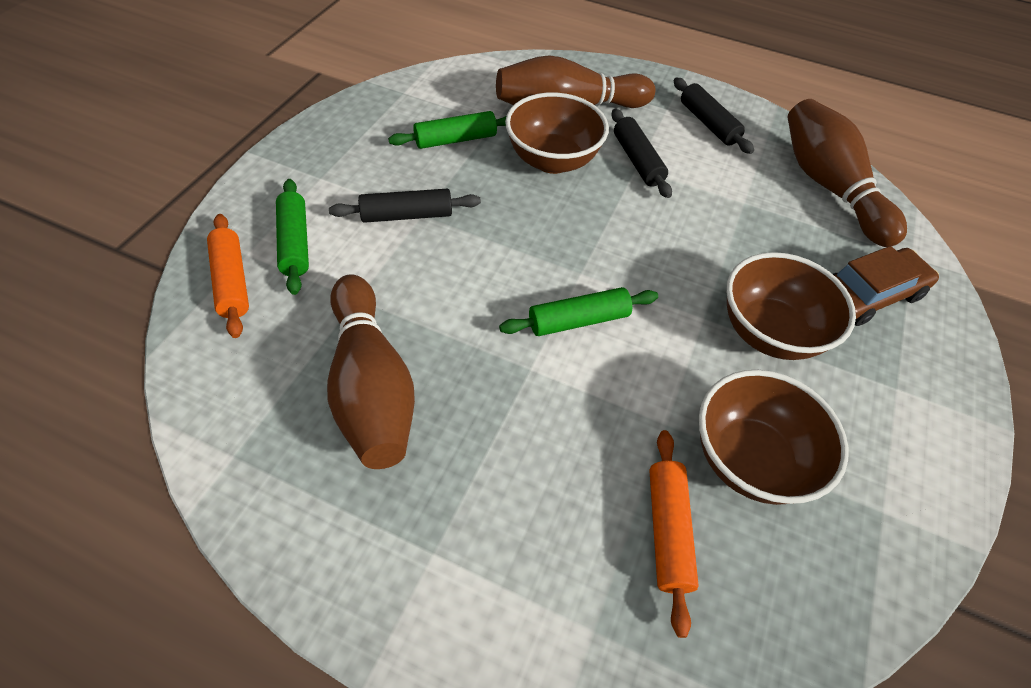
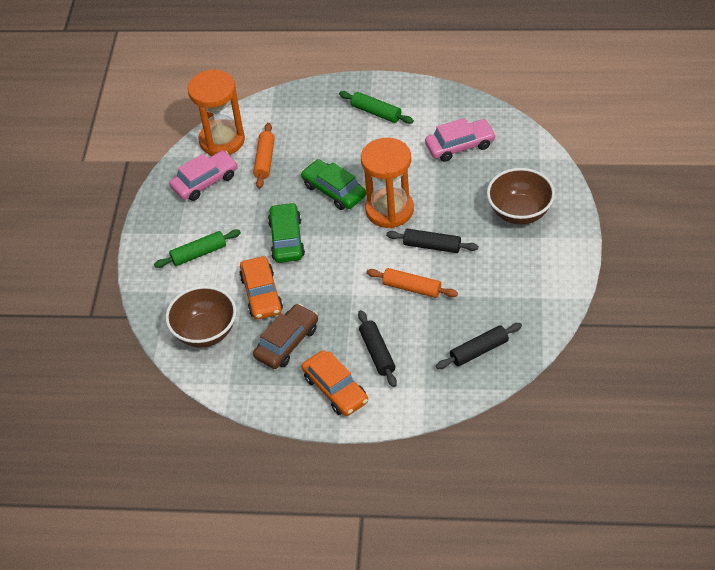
brown bowl: 3 -> 2
brown bowling pin: 3 -> 0
green car: 0 -> 2
green rolling pin: 3 -> 2
orange car: 0 -> 2
orange hourglass: 0 -> 2
pink car: 0 -> 2

